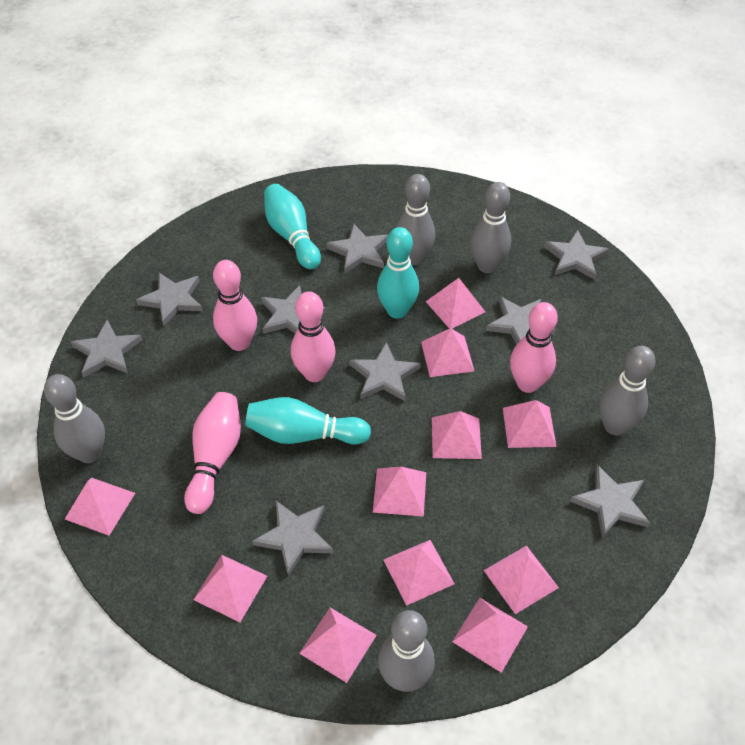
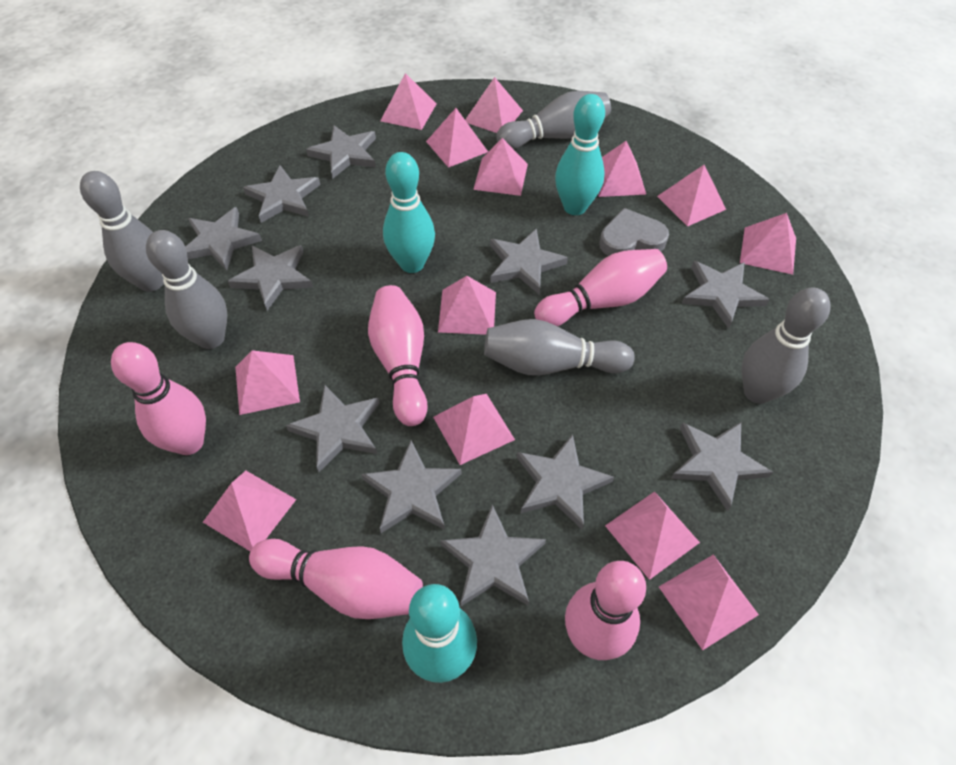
grey heart: 0 -> 1
grey star: 9 -> 11
pink bowling pin: 4 -> 5
pink pyramid: 11 -> 13

